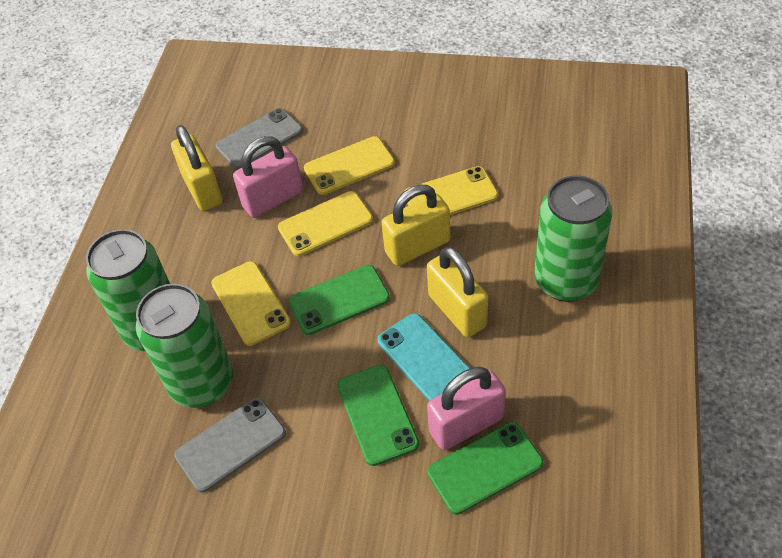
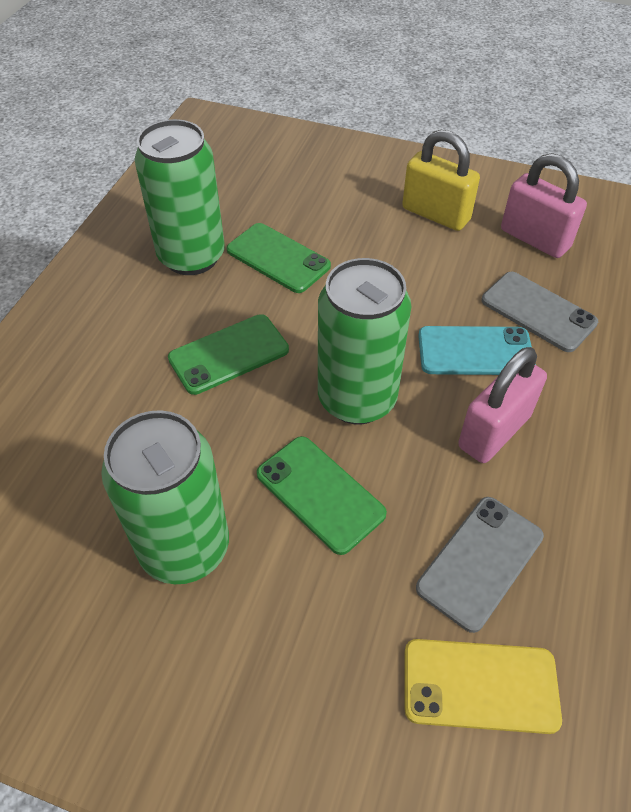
yellow padlock: 3 -> 1
yellow phone: 4 -> 1

